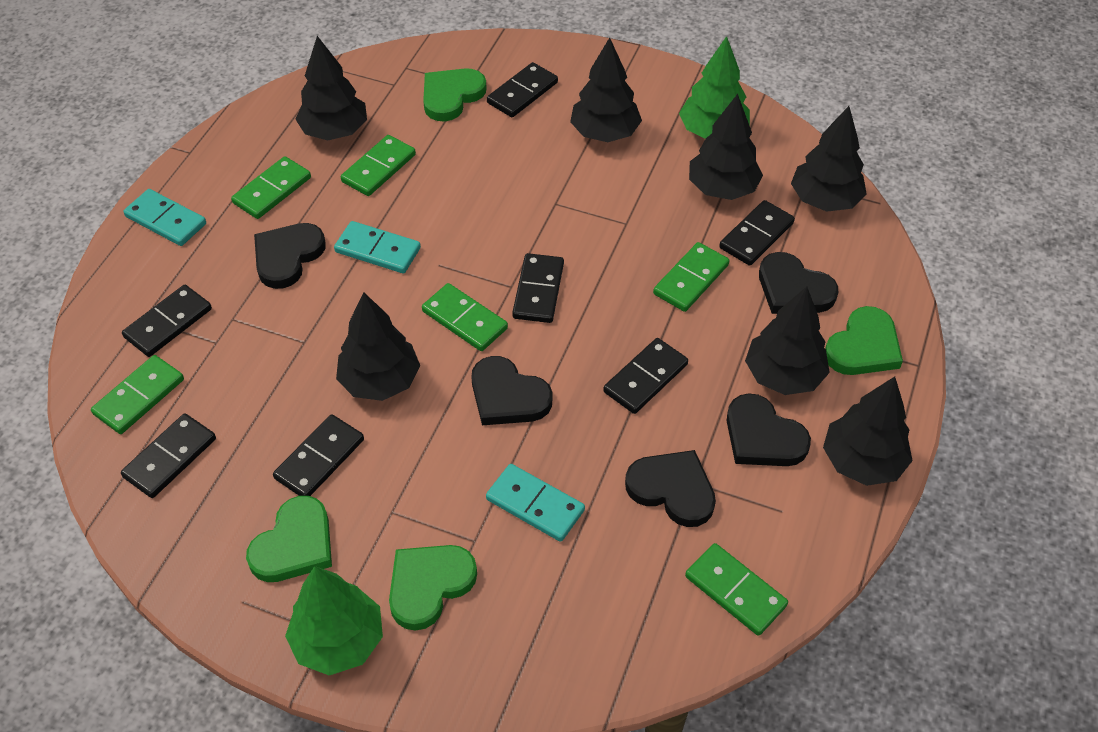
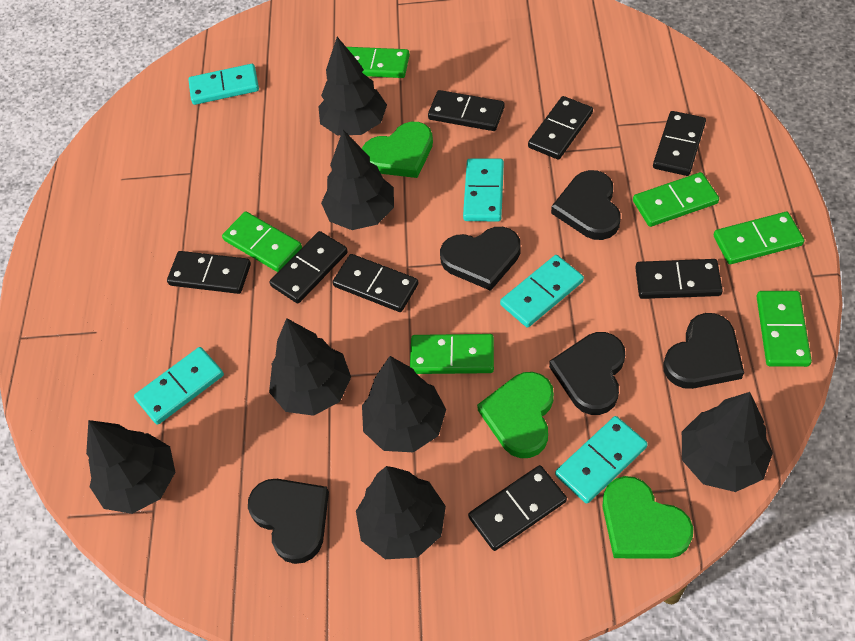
black domino: 7 -> 8
green heart: 4 -> 3
green tree: 2 -> 0
turquoise domino: 3 -> 5

